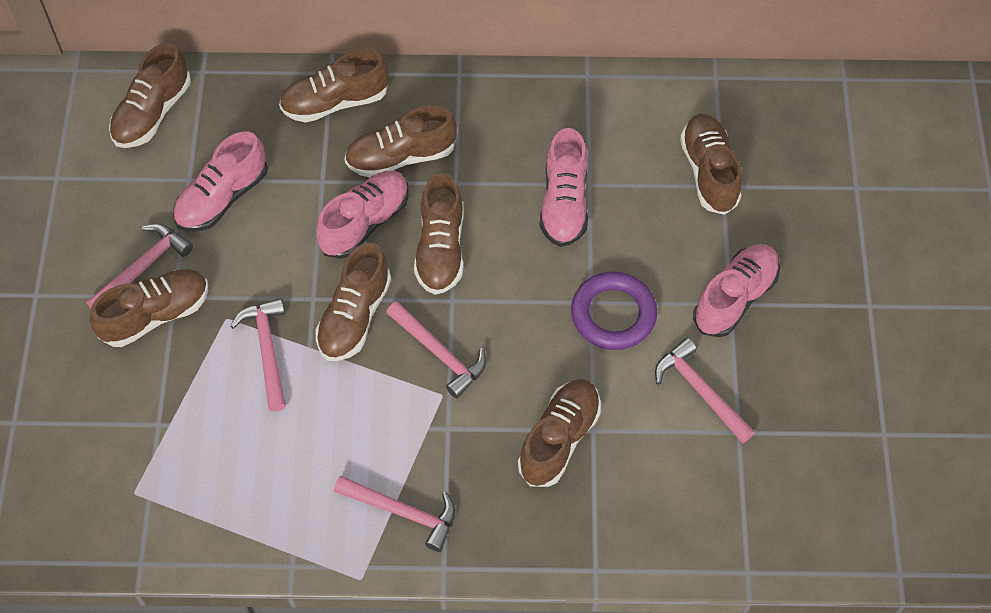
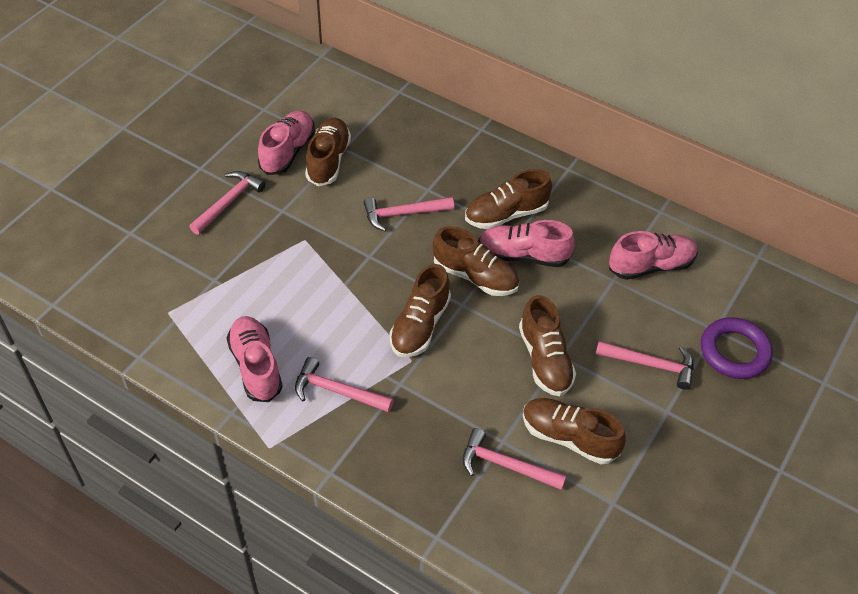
brown shoe: 8 -> 6

